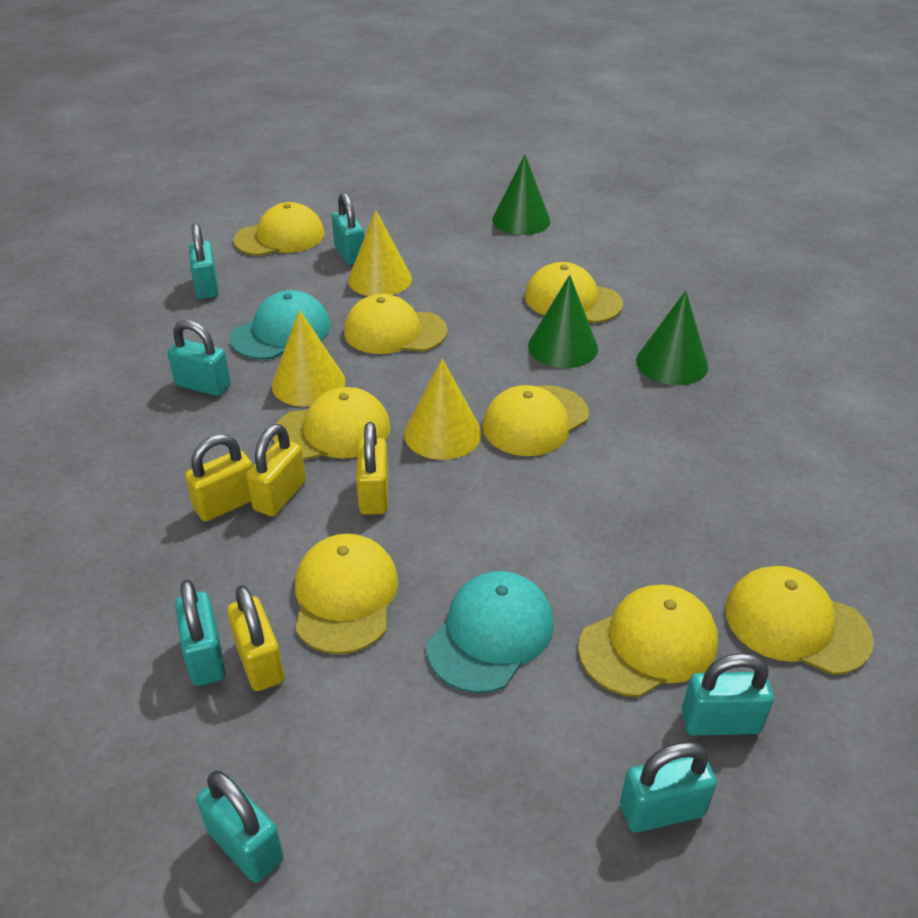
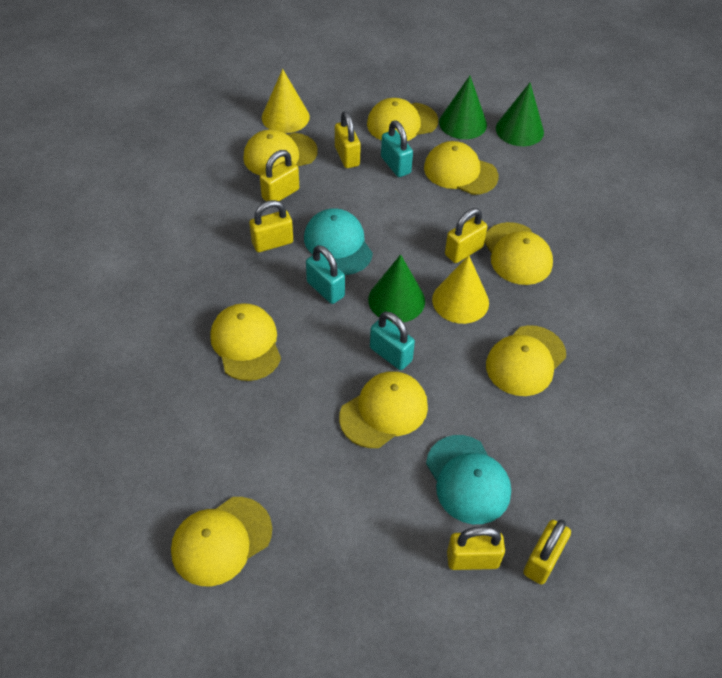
turquoise padlock: 7 -> 3
yellow cone: 3 -> 2
yellow padlock: 4 -> 6

